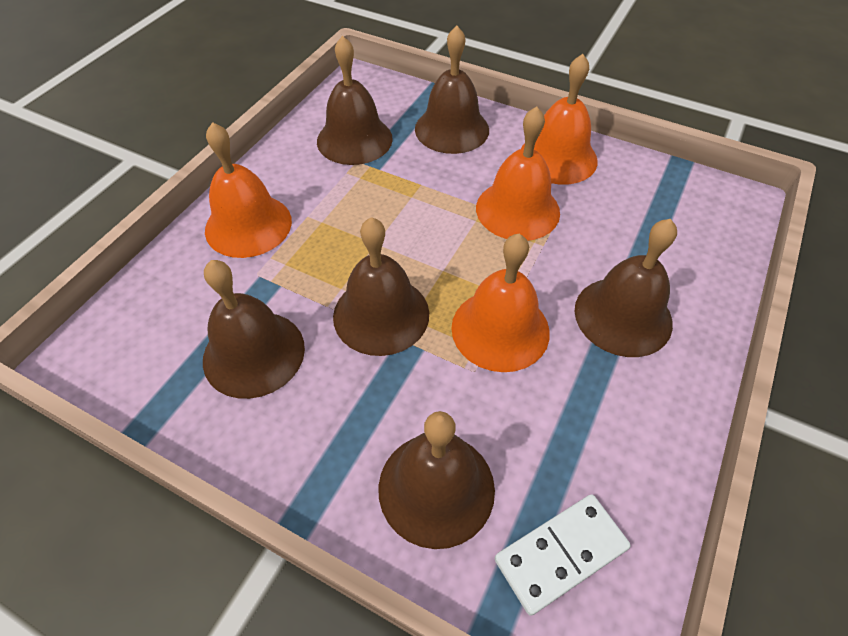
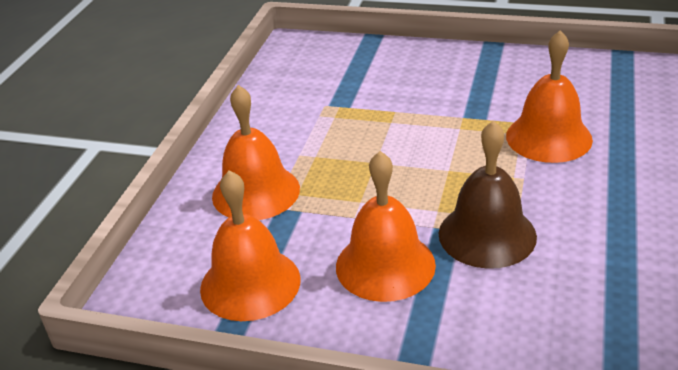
brown bell: 6 -> 1
white domino: 1 -> 0

